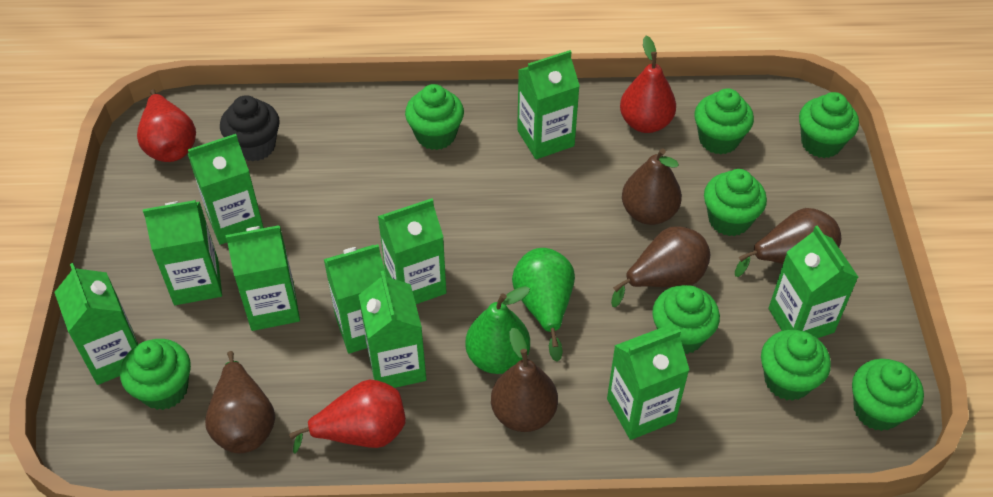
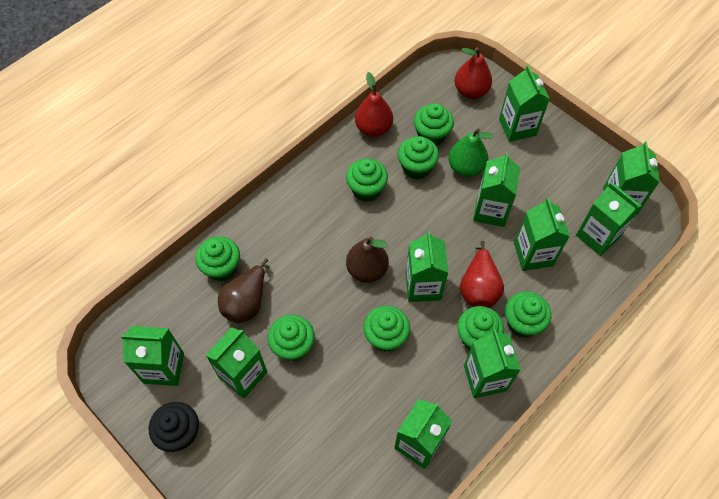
brown pear: 5 -> 2
green pear: 2 -> 1

